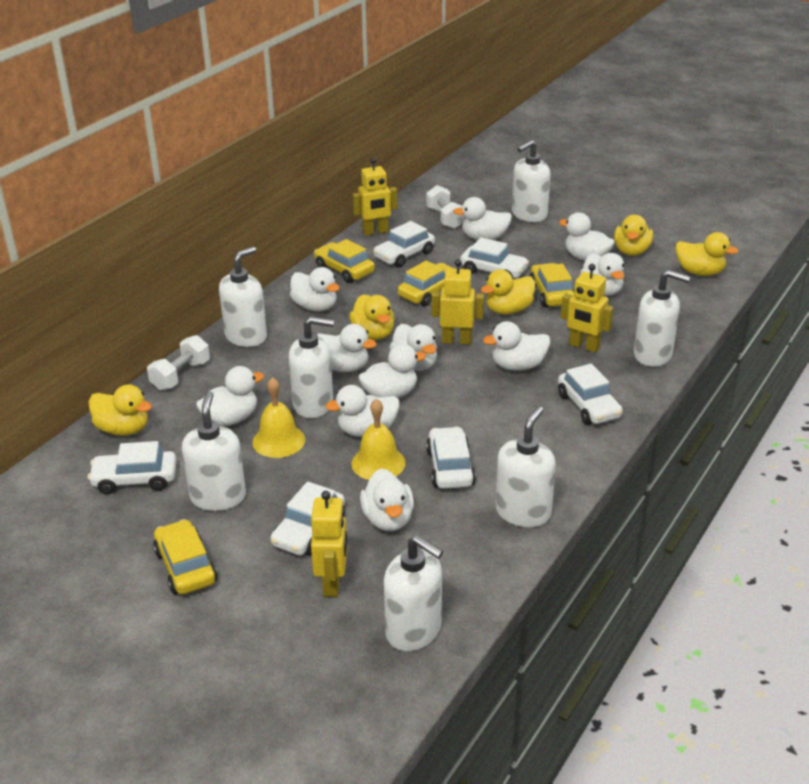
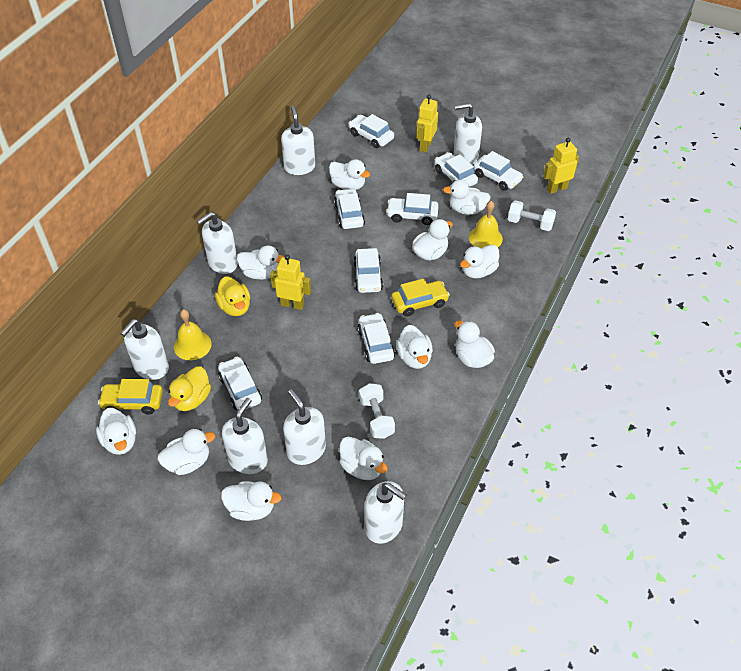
white car: 6 -> 8
yellow car: 4 -> 2
yellow duck: 5 -> 2
yellow robot: 4 -> 3

